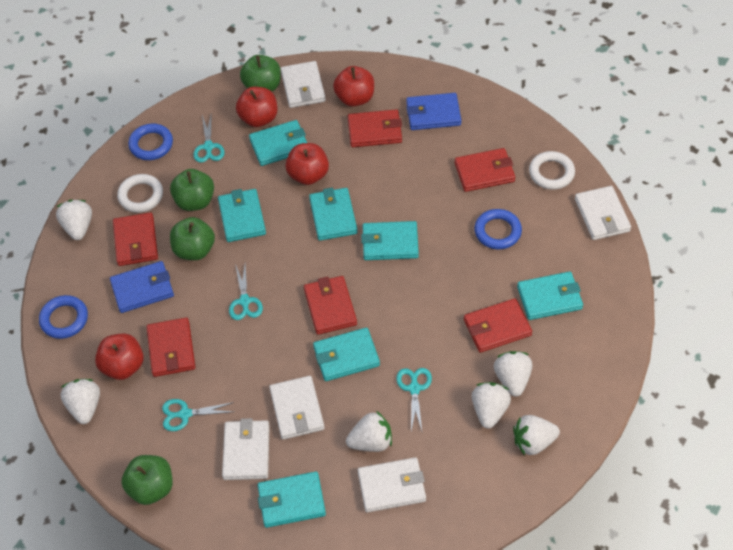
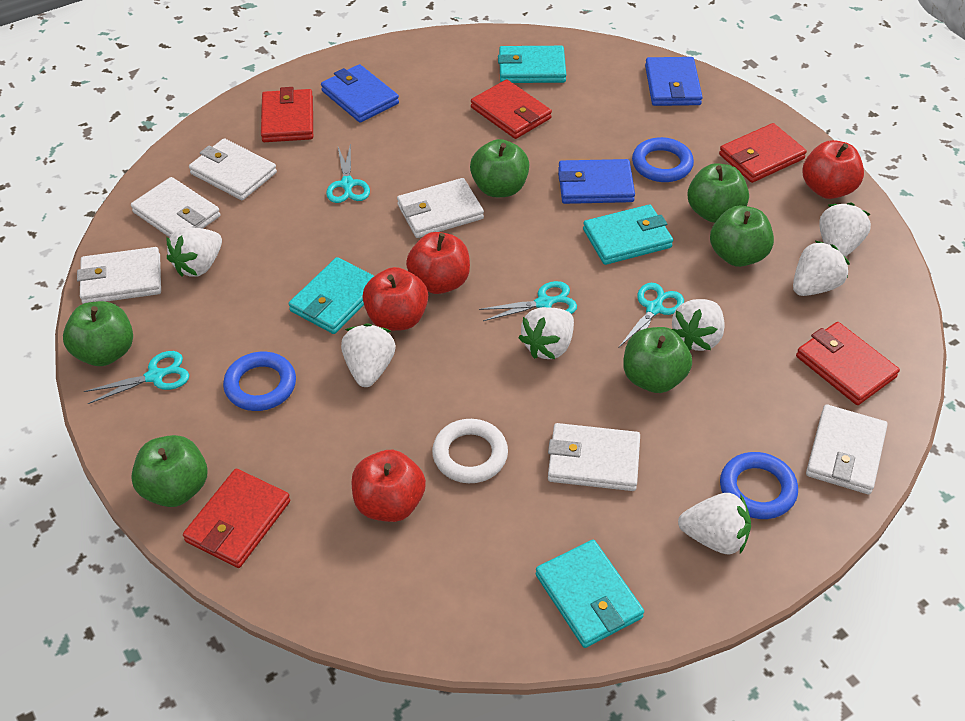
blue wallet: 2 -> 3
green apple: 4 -> 6
red wallet: 6 -> 5
turquoise wallet: 7 -> 4
white ring: 2 -> 1
white strawberry: 6 -> 7
white wallet: 5 -> 6

